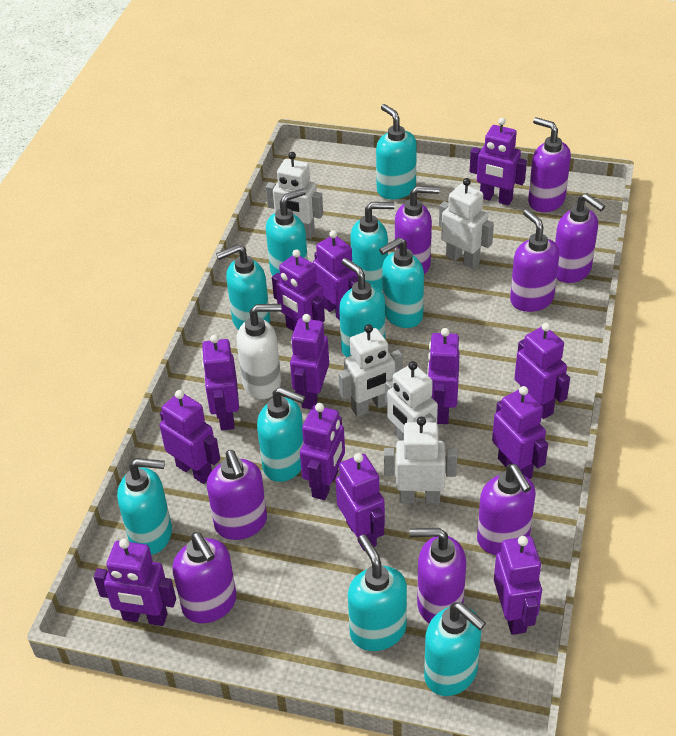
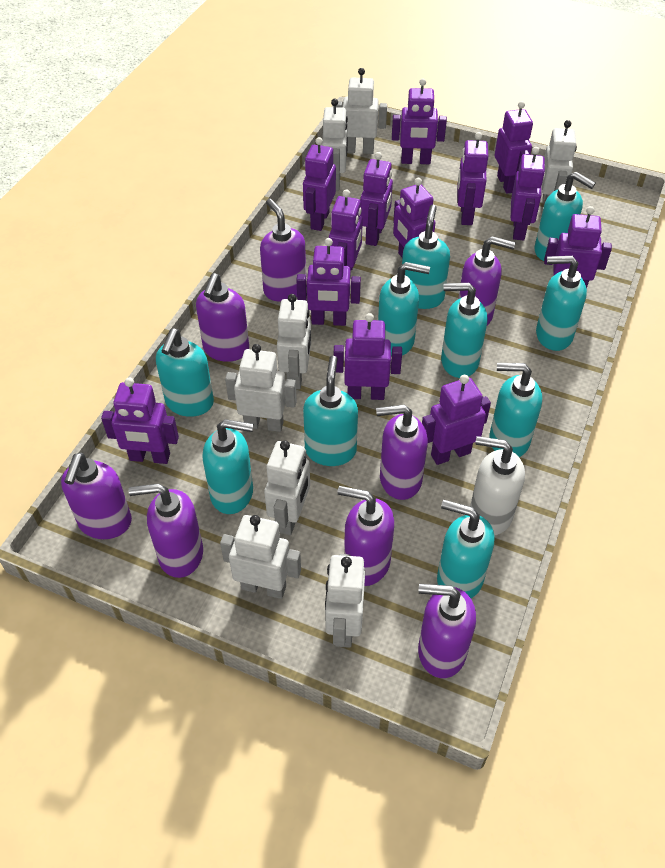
white robot: 5 -> 8

